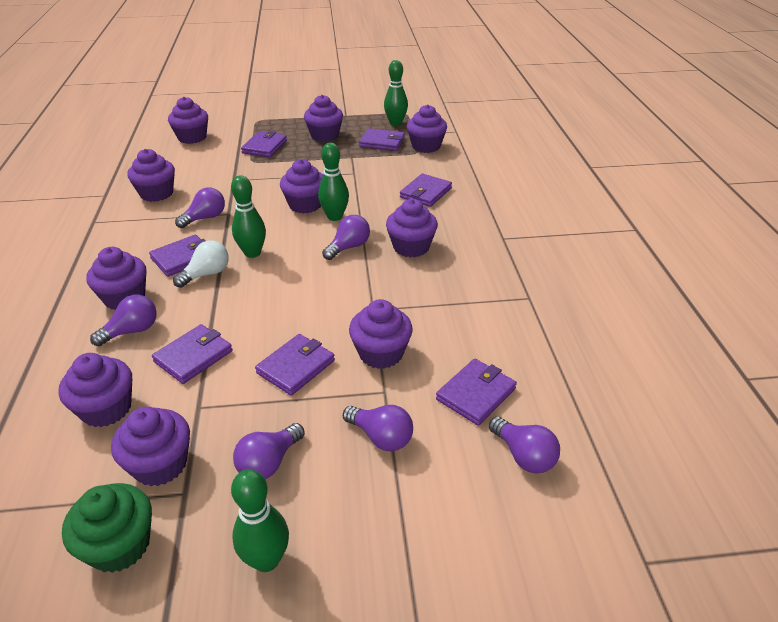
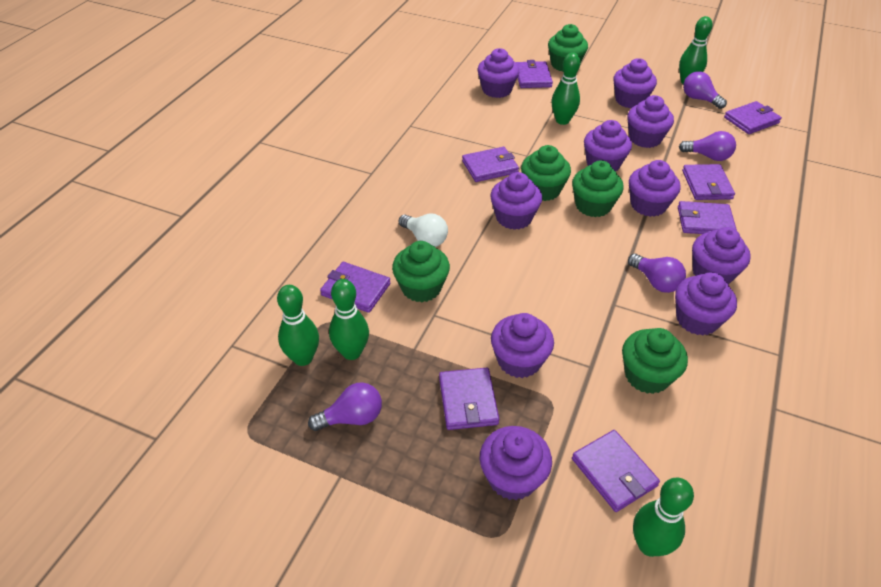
green bowling pin: 4 -> 5
green cupcake: 1 -> 5
purple light bulb: 6 -> 4
purple wallet: 7 -> 8

